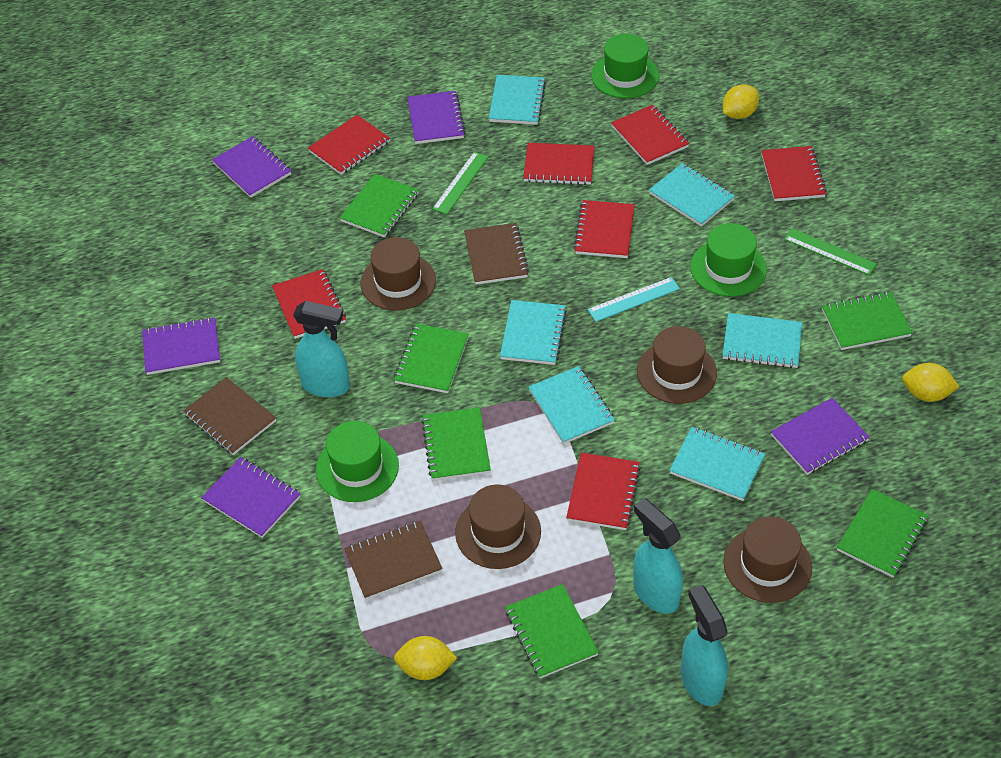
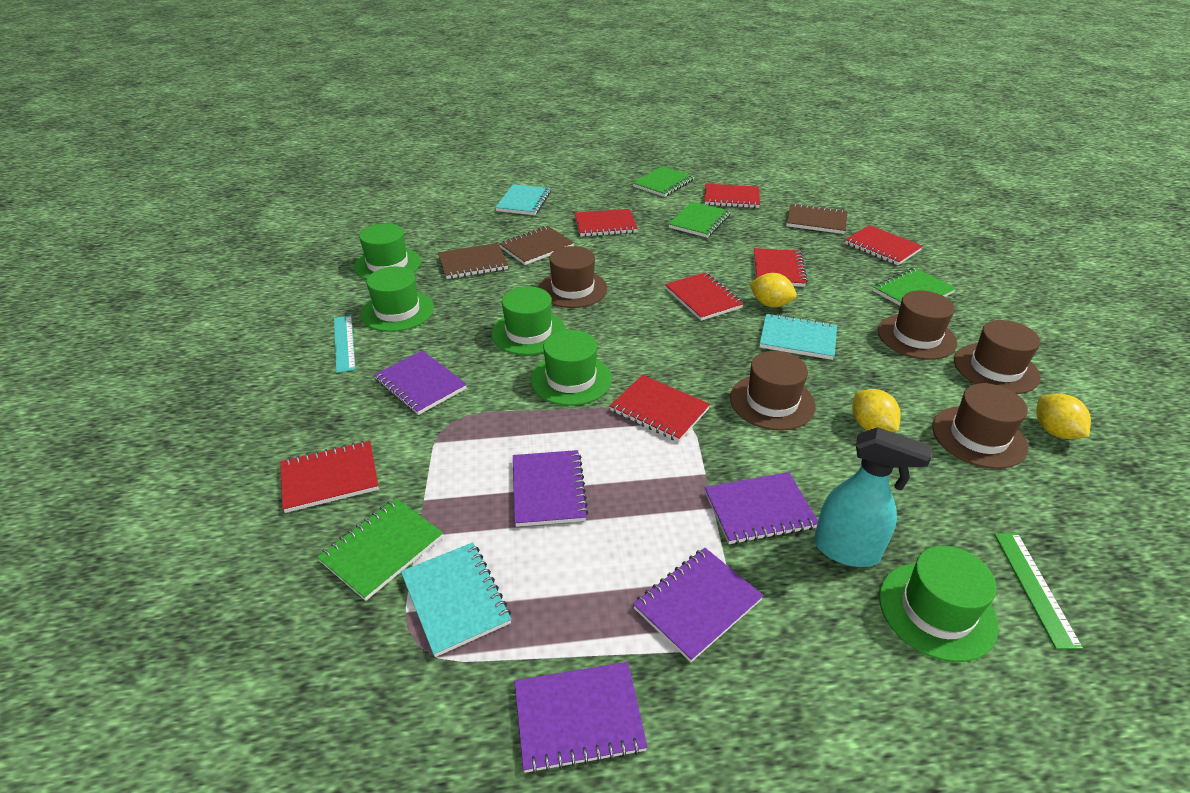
brown hat: 4 -> 5
green hat: 3 -> 5
green notebook: 6 -> 4
green ruler: 2 -> 1
turquoise notebook: 6 -> 3
turquoise spray bottle: 3 -> 1

